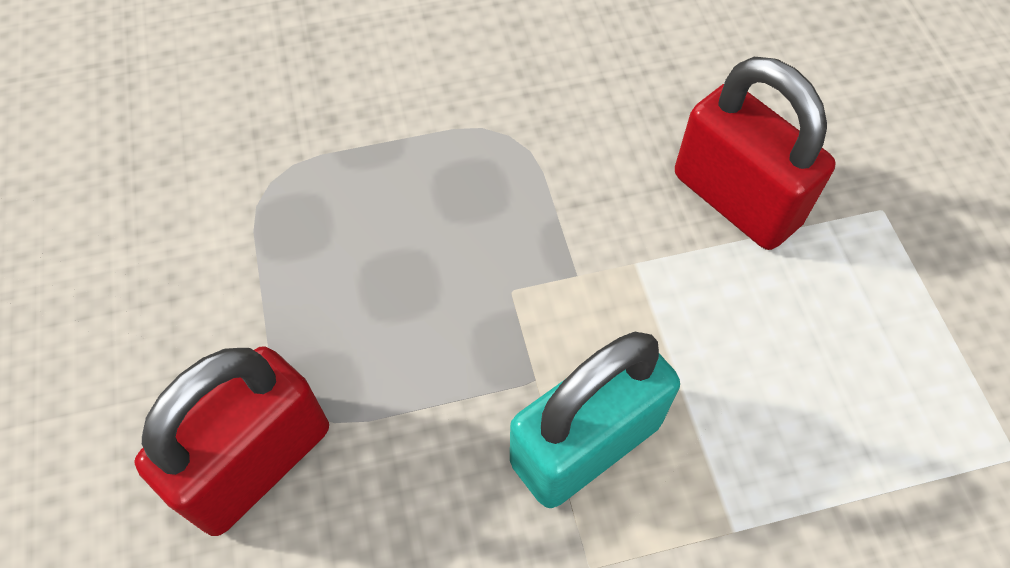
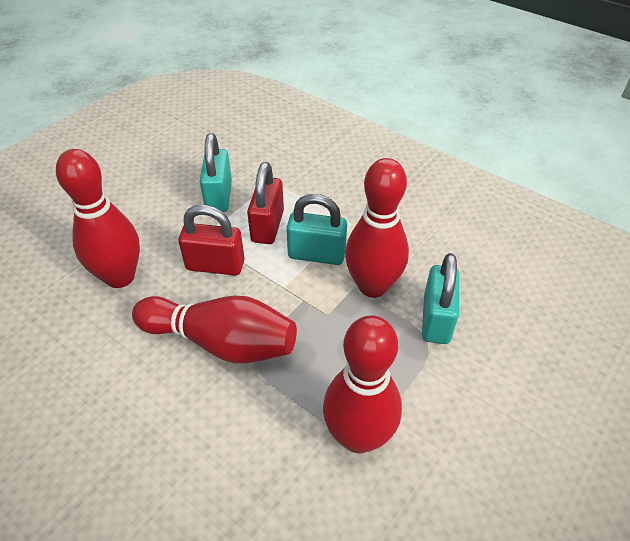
red bowling pin: 0 -> 4
turquoise padlock: 1 -> 3

